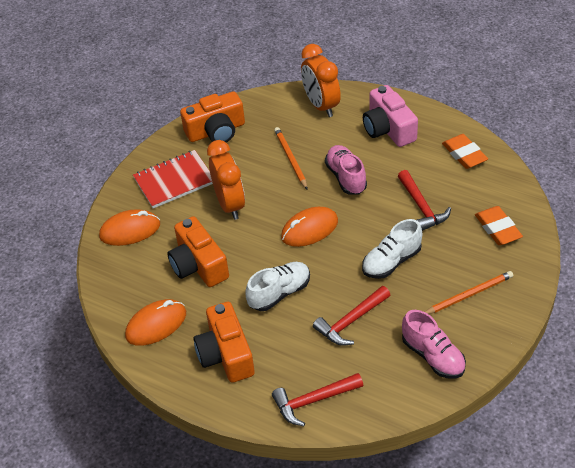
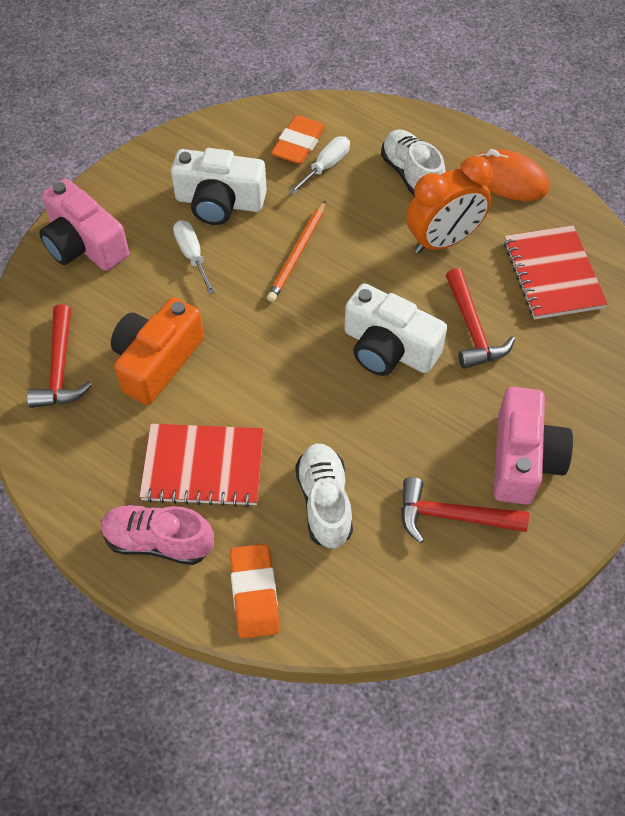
orange camera: 3 -> 1
orange clock: 2 -> 1
orange mouse: 3 -> 1
orange pencil: 2 -> 1
pink camera: 1 -> 2
pink shoe: 2 -> 1
red notebook: 1 -> 2
white camera: 0 -> 2
white screwdriver: 0 -> 2

